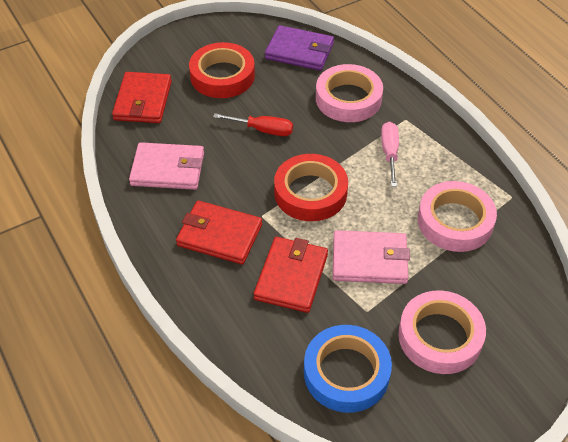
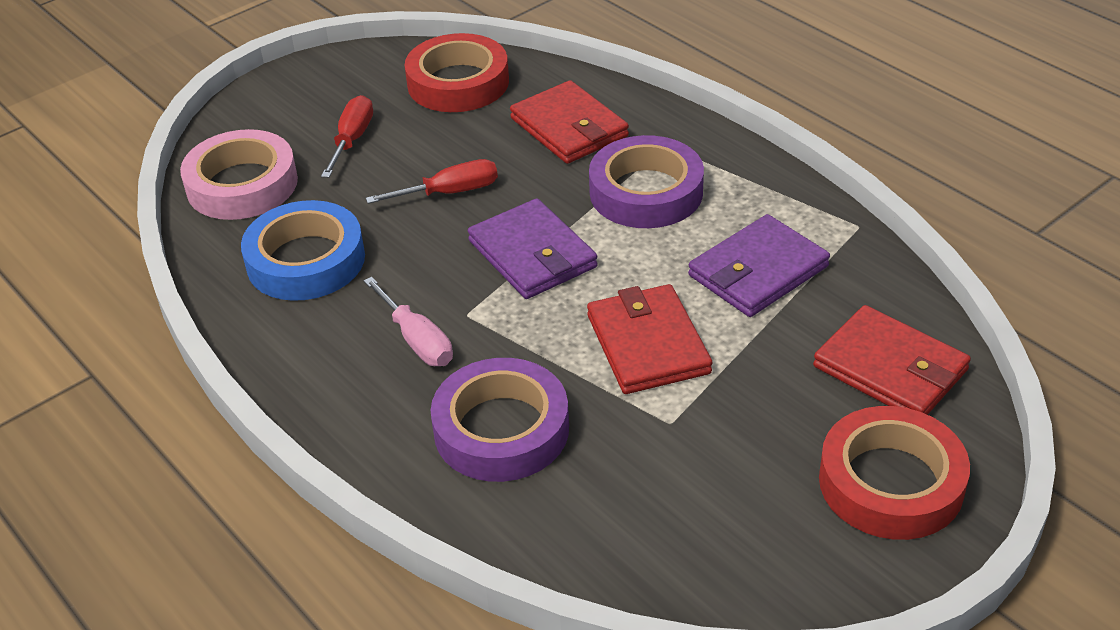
pink tape: 3 -> 1
pink wallet: 2 -> 0
purple tape: 0 -> 2
purple wallet: 1 -> 2
red screwdriver: 1 -> 2

